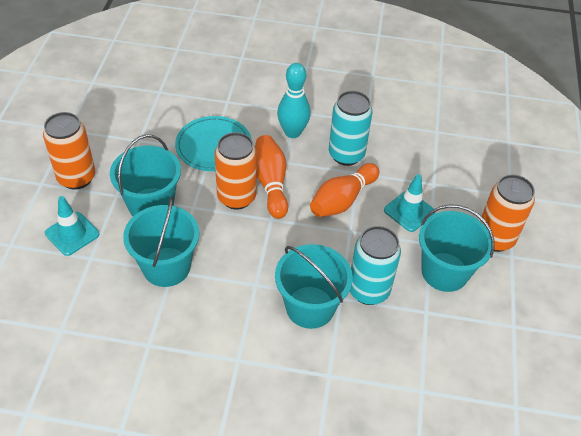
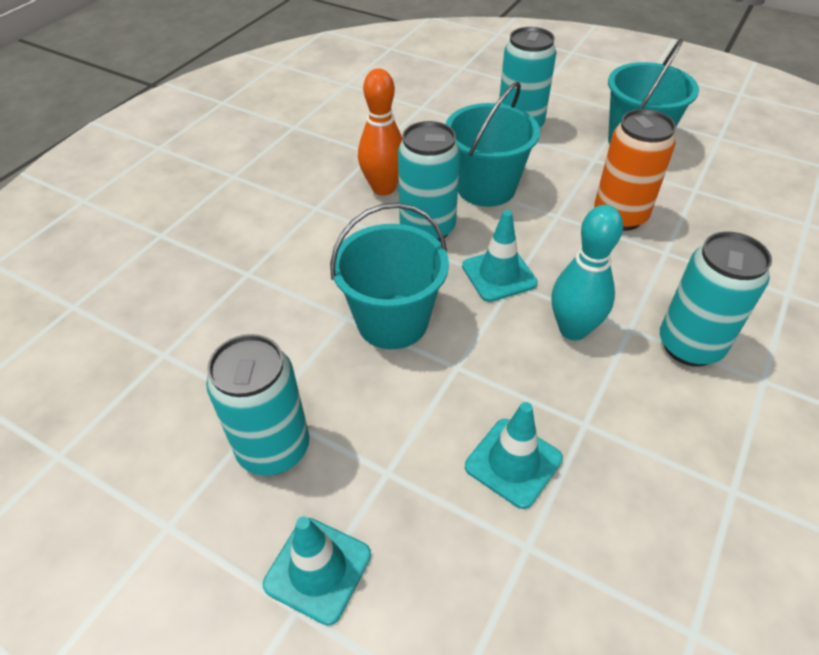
orange bowling pin: 2 -> 1
orange can: 3 -> 1
turquoise bucket: 4 -> 3
turquoise can: 2 -> 4
turquoise plate: 1 -> 0
turquoise traffic cone: 2 -> 3

